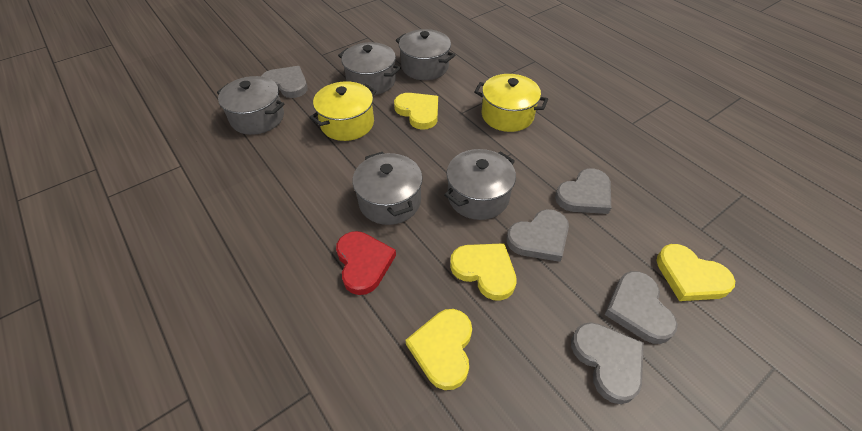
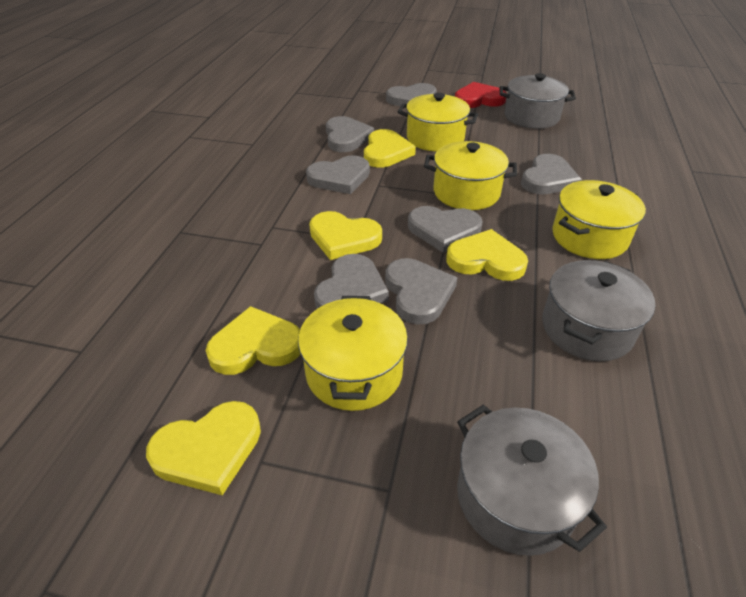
grey heart: 5 -> 7
grey pot: 5 -> 3
yellow heart: 4 -> 5
yellow pot: 2 -> 4

